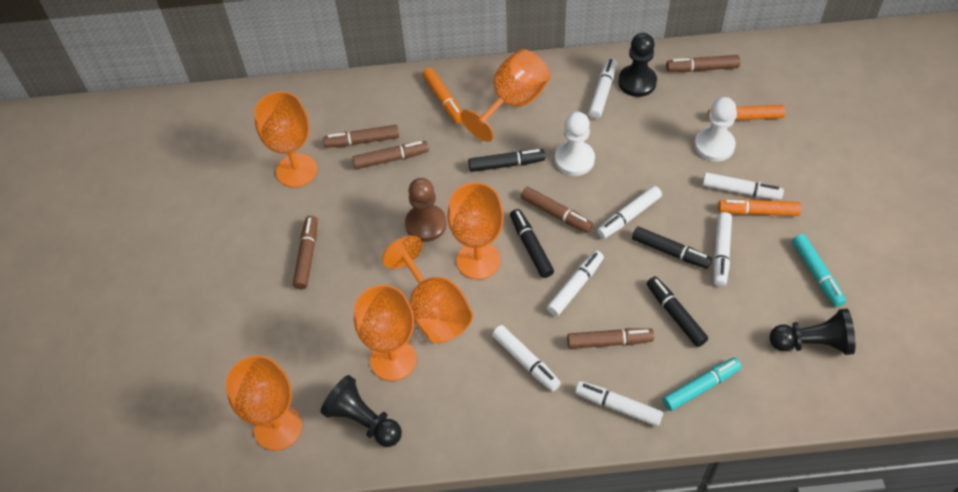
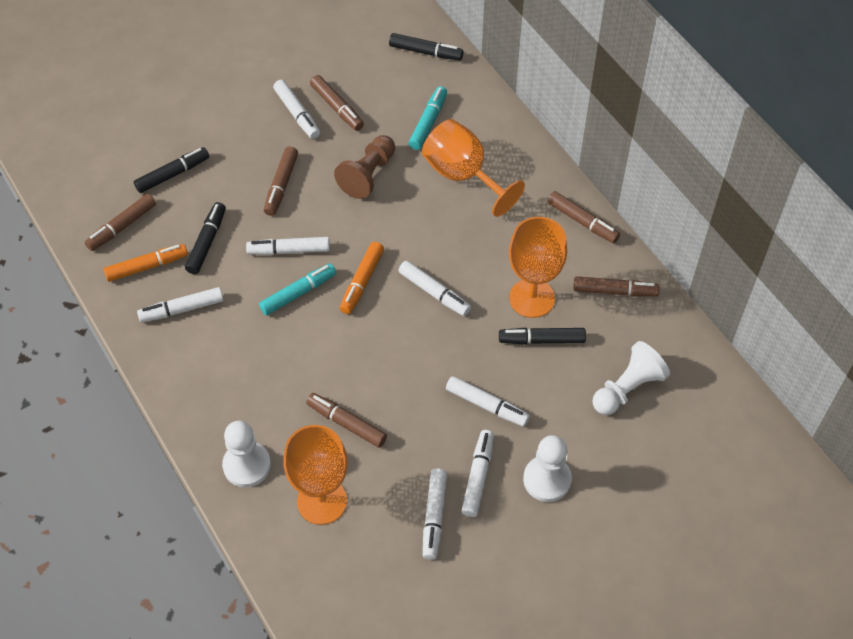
black pawn: 3 -> 0
orange goblet: 6 -> 3
orange marker: 3 -> 2
white pawn: 2 -> 3

